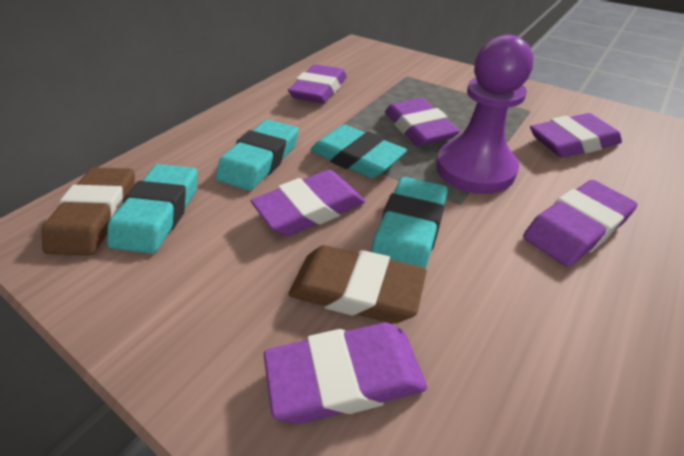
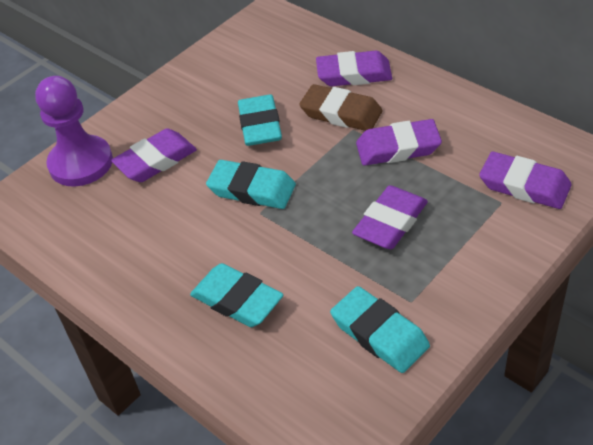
brown eraser: 2 -> 1
purple eraser: 6 -> 5

